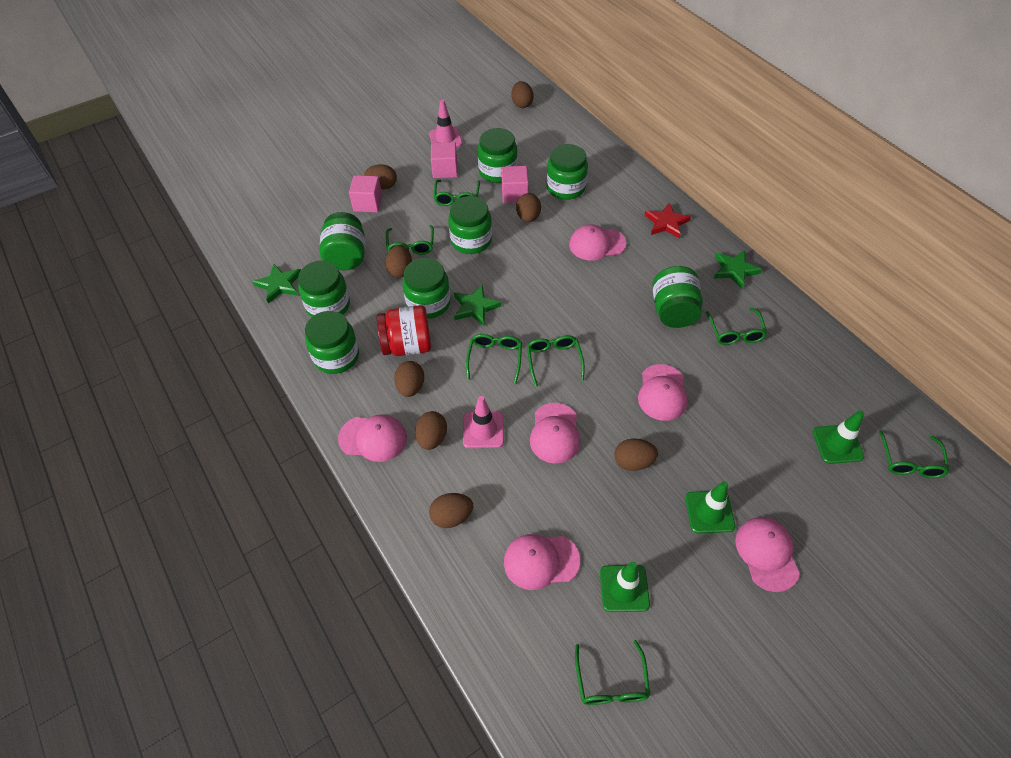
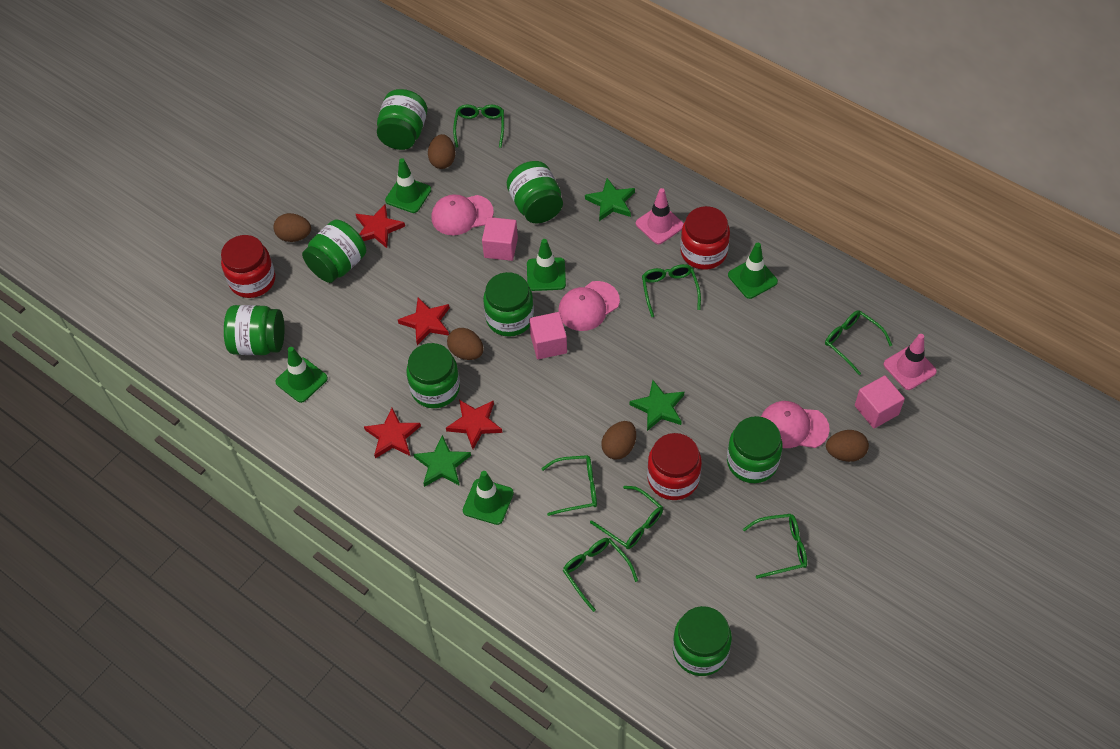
brown egg: 8 -> 5
green traffic cone: 3 -> 5
pink cap: 6 -> 3
red jar: 1 -> 3
red star: 1 -> 4

